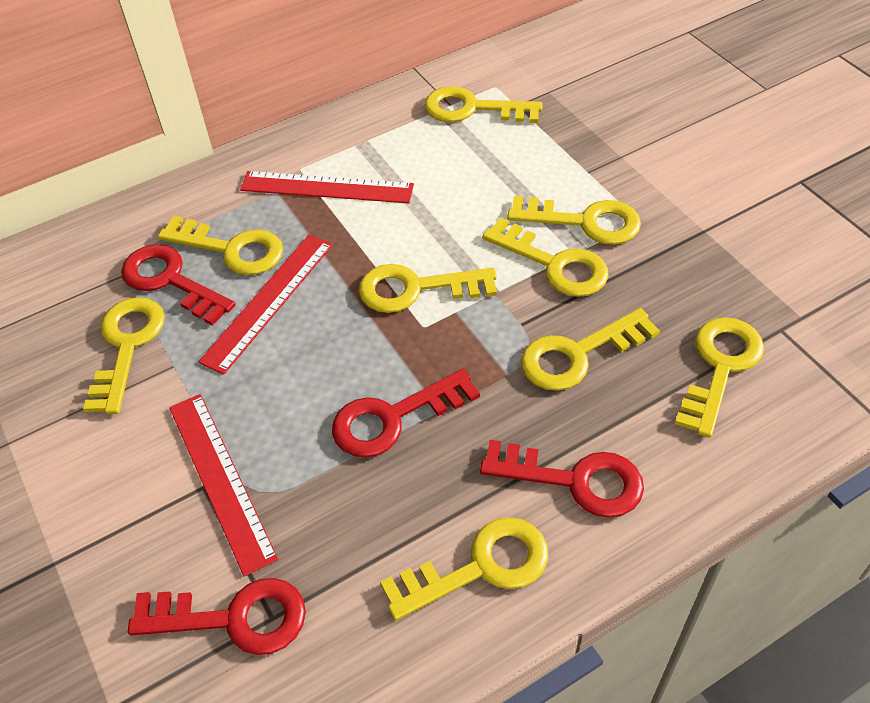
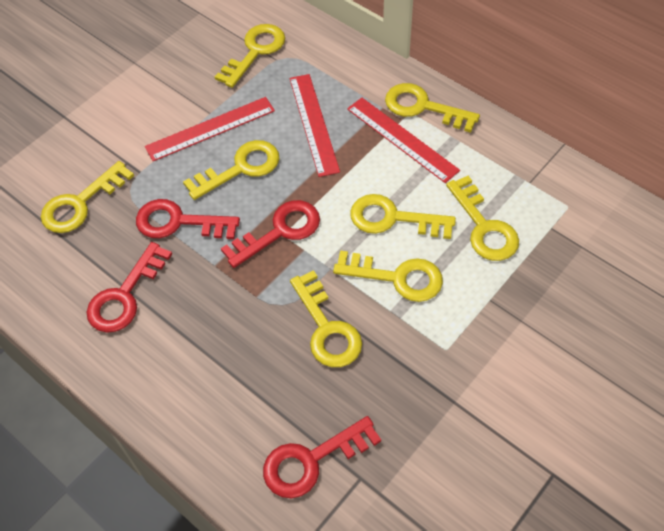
yellow key: 9 -> 8

